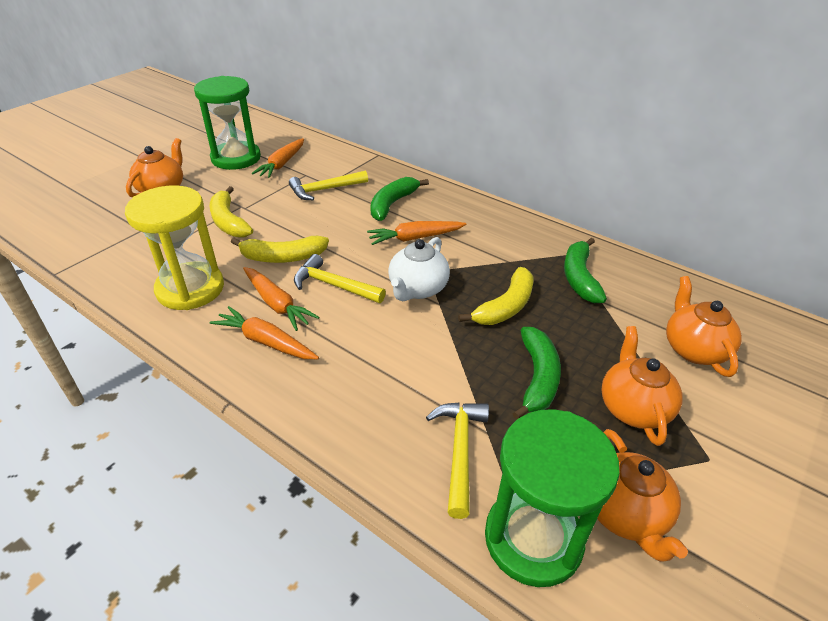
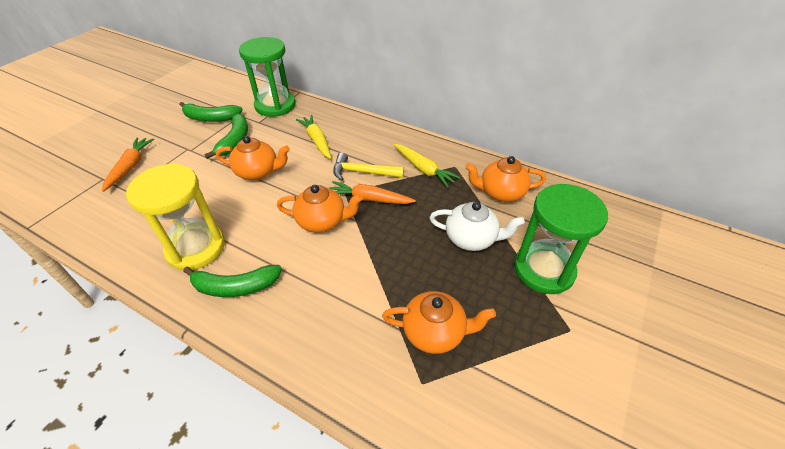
orange carrot: 4 -> 2
yellow banana: 3 -> 0
yellow carrot: 0 -> 2
yellow hammer: 3 -> 1

